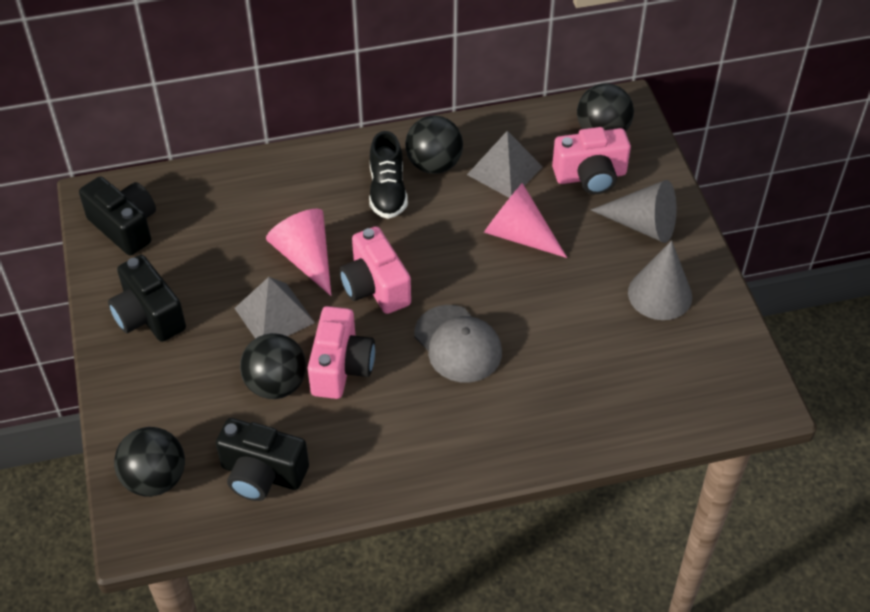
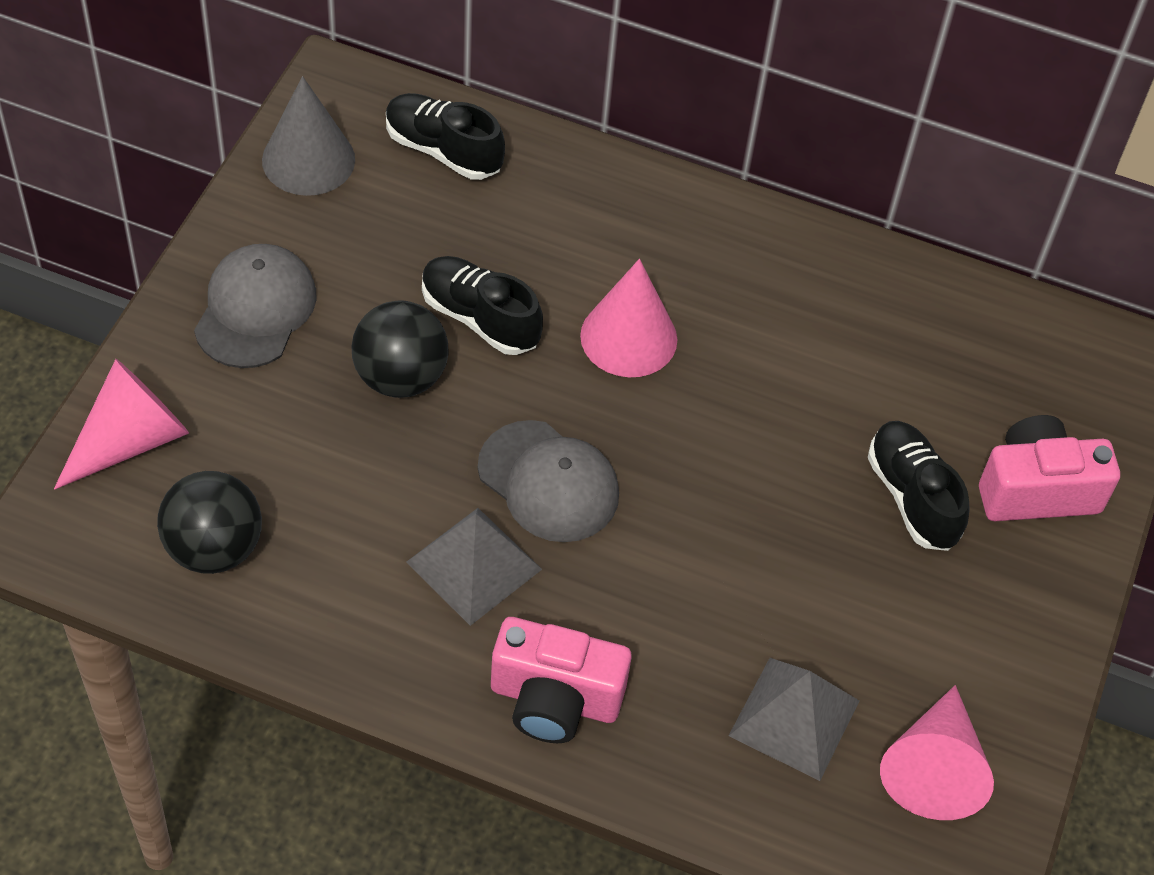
black ball: 4 -> 2
black camera: 3 -> 0
black shoe: 1 -> 3
grey cap: 1 -> 2
grey cone: 2 -> 1
pink camera: 3 -> 2
pink cone: 2 -> 3

